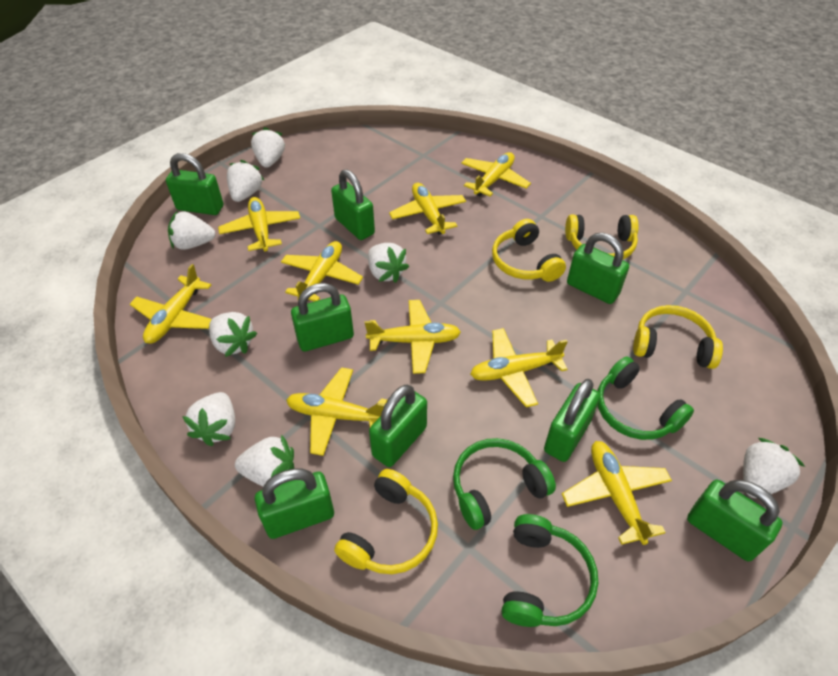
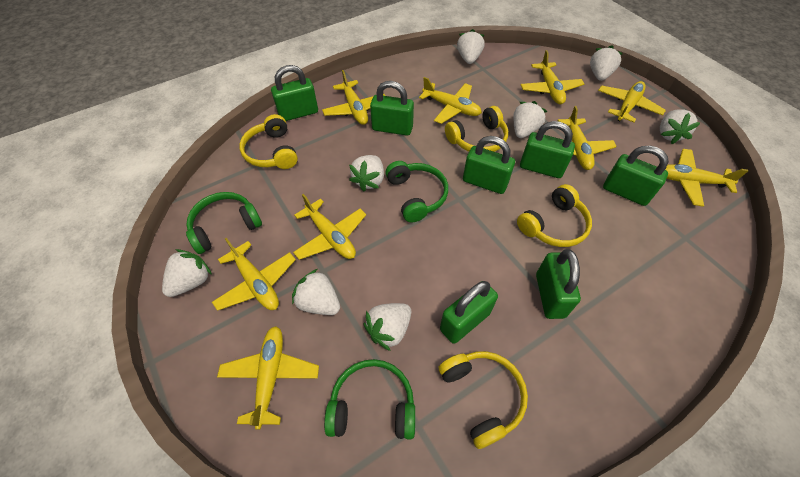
green padlock: 8 -> 7

